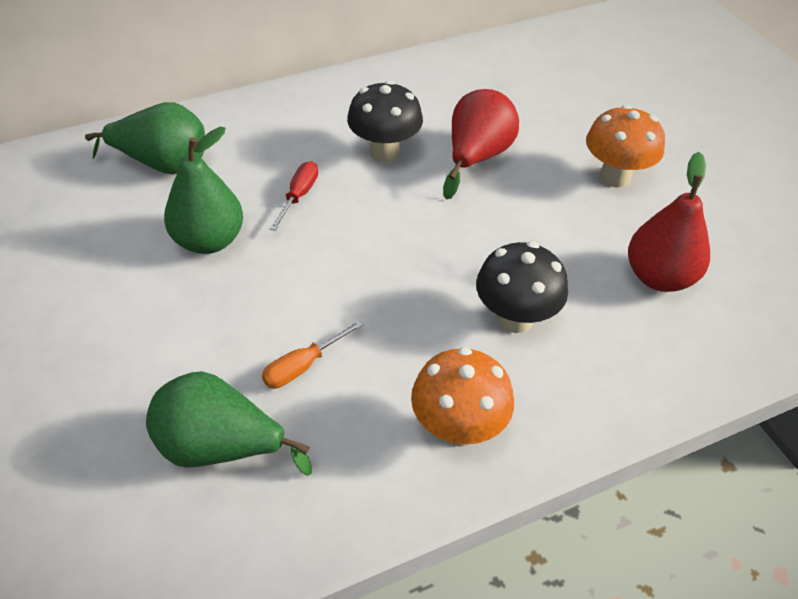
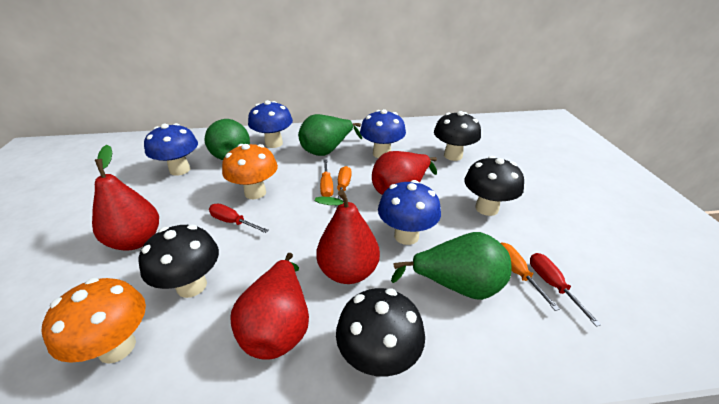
black mushroom: 2 -> 4
blue mushroom: 0 -> 4
orange screwdriver: 1 -> 3
red pear: 2 -> 4
red screwdriver: 1 -> 2

